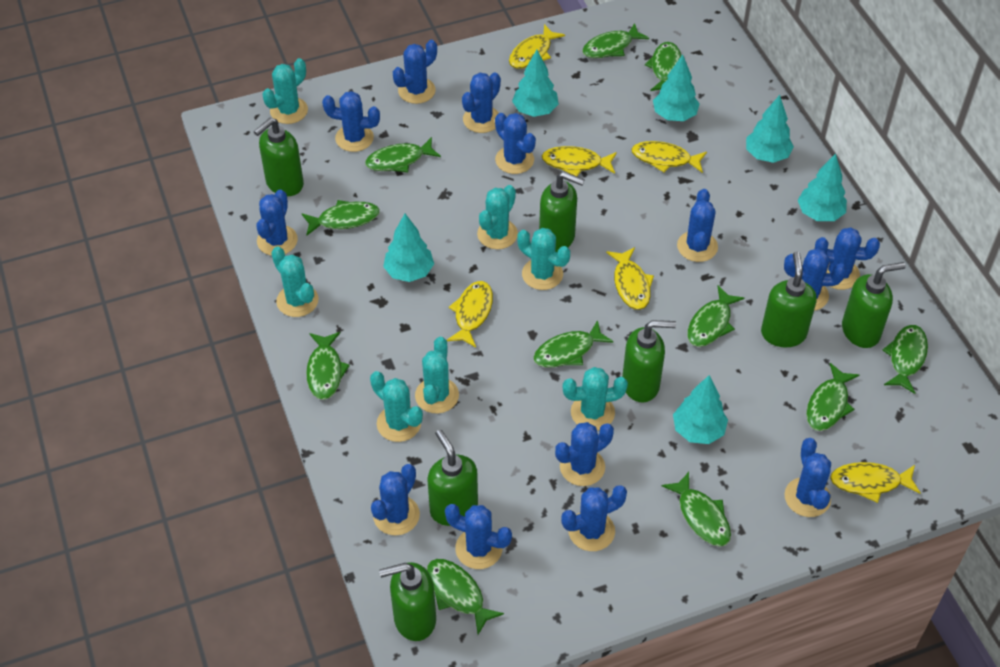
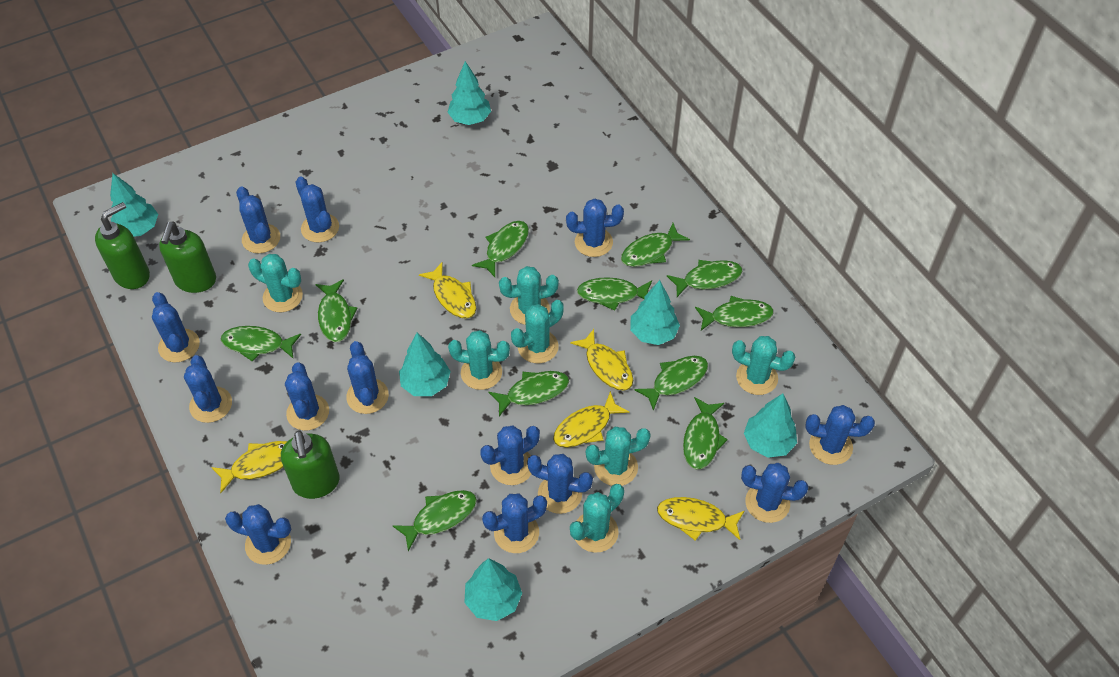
green soap dispenser: 7 -> 3
yellow fish: 6 -> 5

